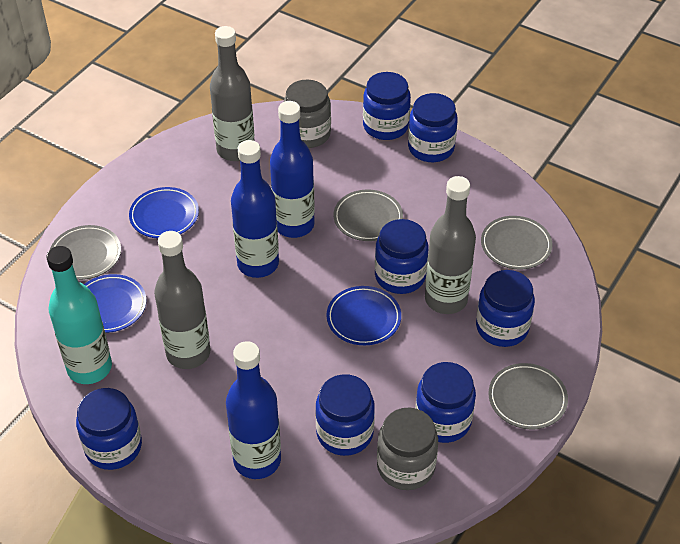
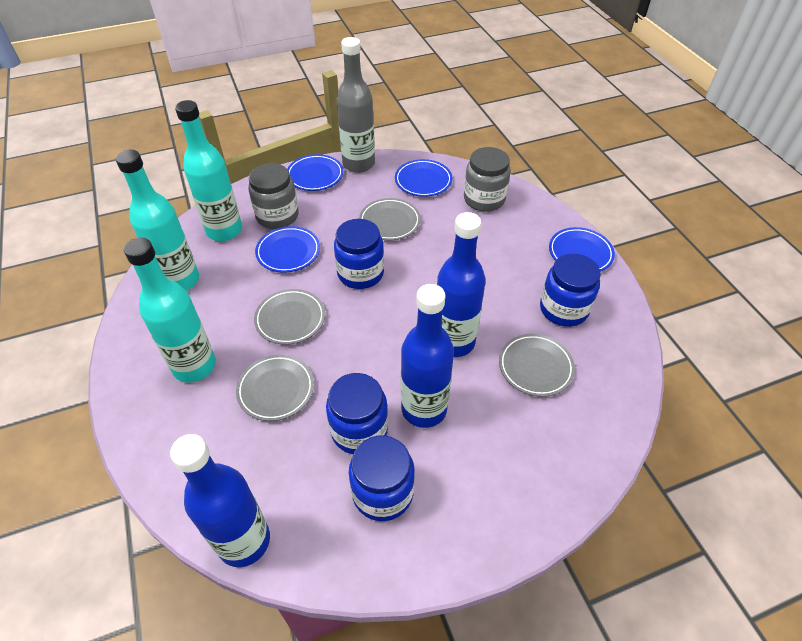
blue jar: 7 -> 4
blue plate: 3 -> 4
grey bottle: 3 -> 1
turquoise bottle: 1 -> 3

